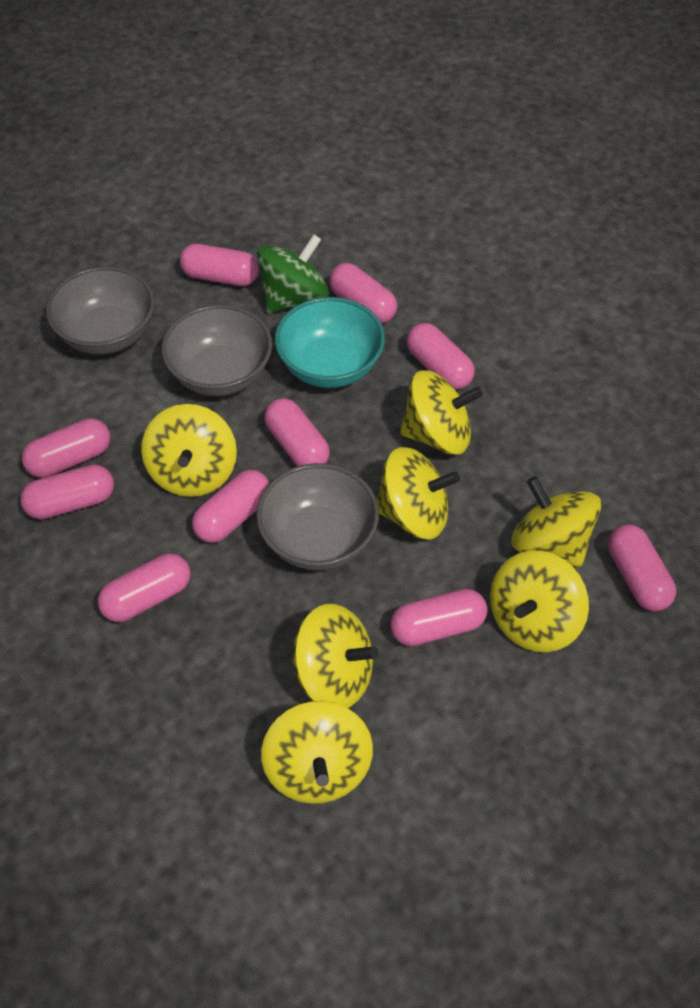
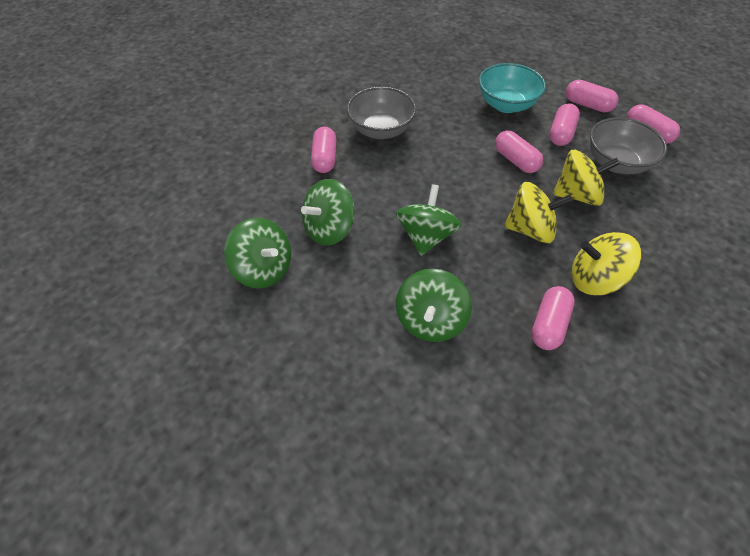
green spinning top: 1 -> 4
grey bowl: 3 -> 2
pink capsule: 10 -> 6
yellow spinning top: 7 -> 3

